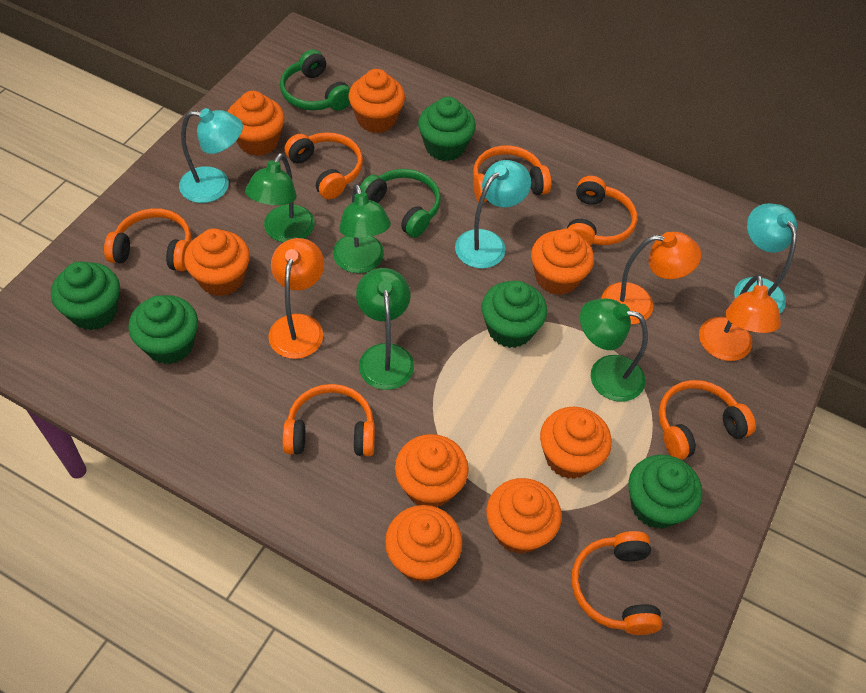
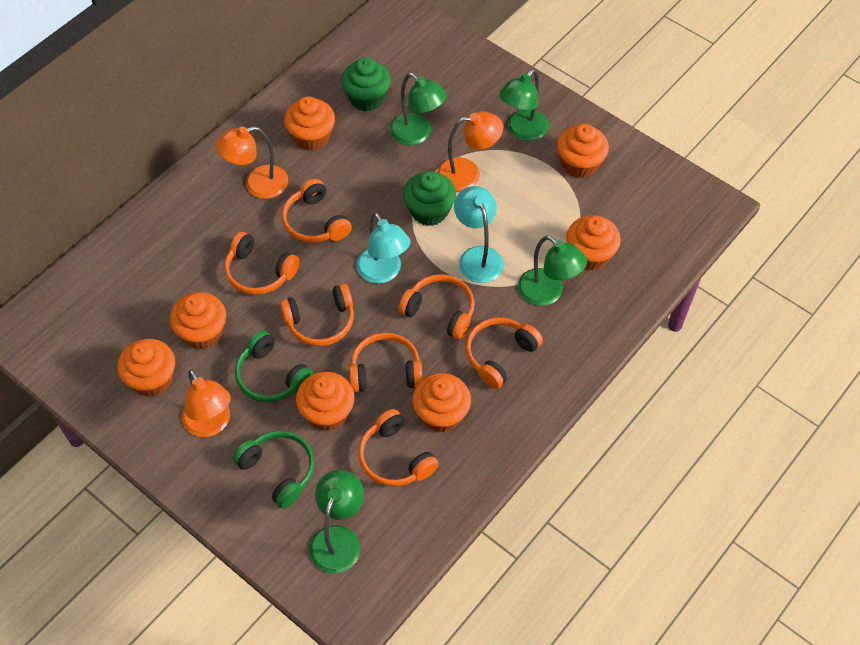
green cupcake: 5 -> 2
orange cupcake: 8 -> 7
turquoise lamp: 3 -> 2

